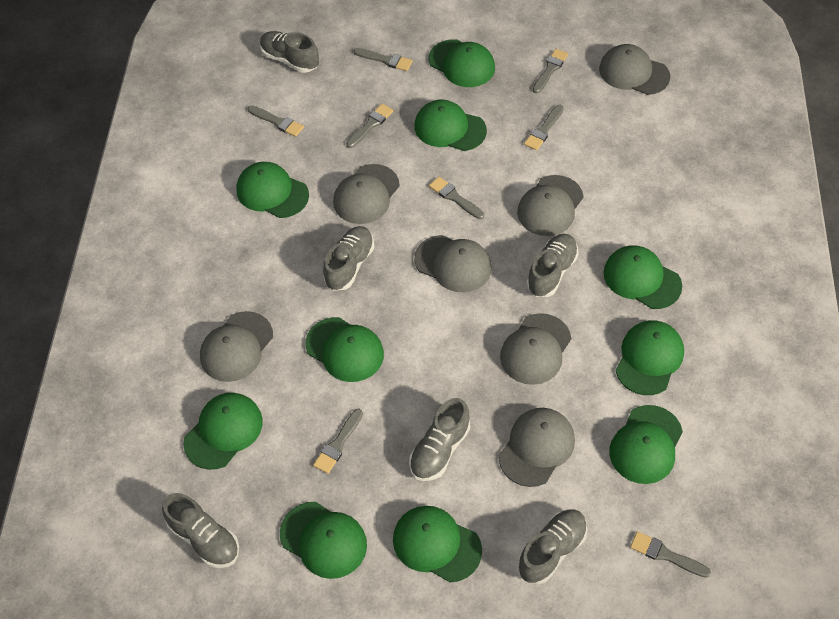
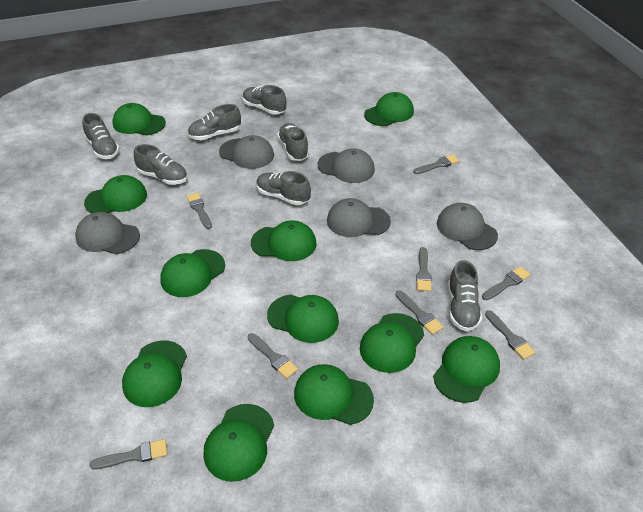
green cap: 10 -> 11
grey cap: 7 -> 5
grey shoe: 6 -> 7

